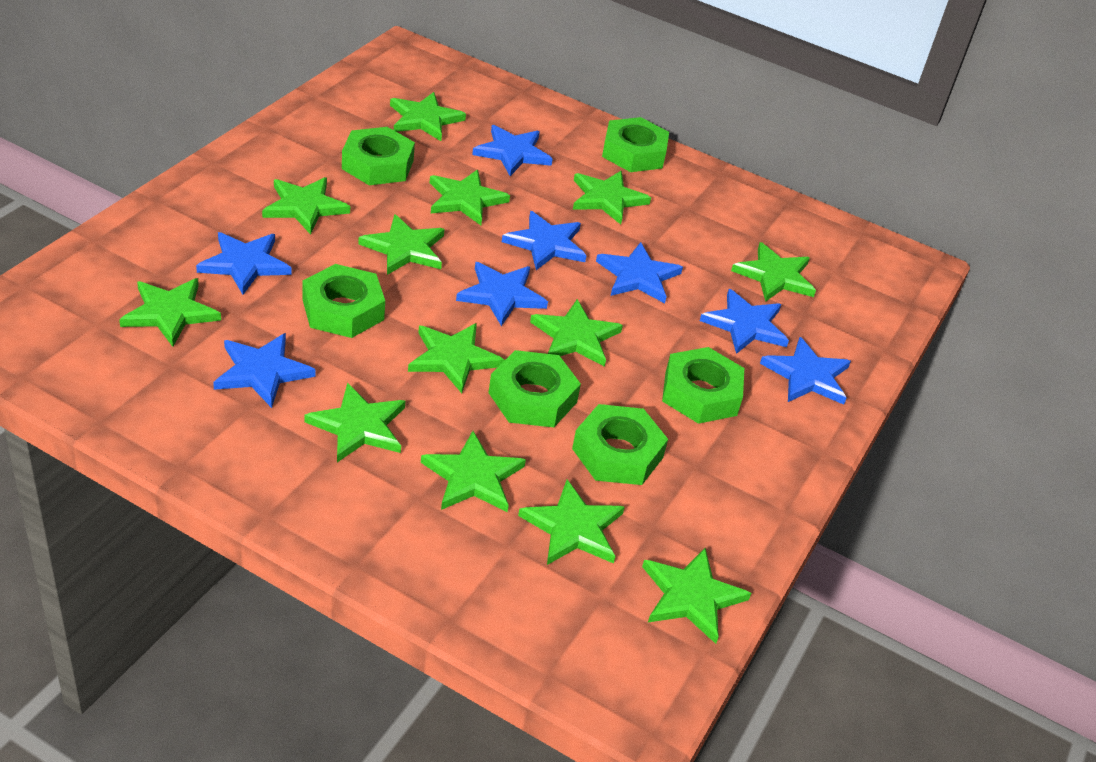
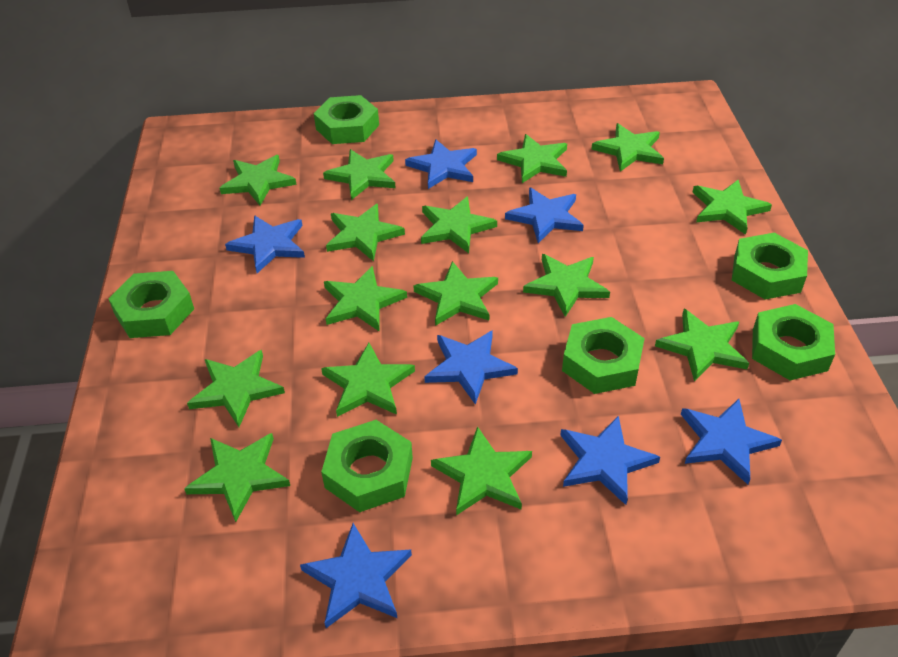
blue star: 8 -> 7
green star: 13 -> 15

